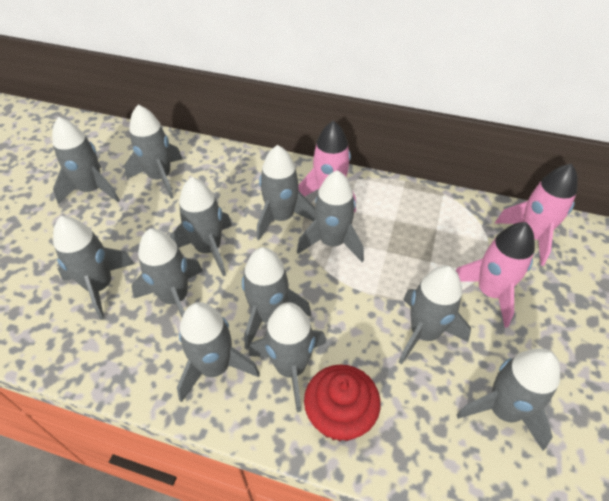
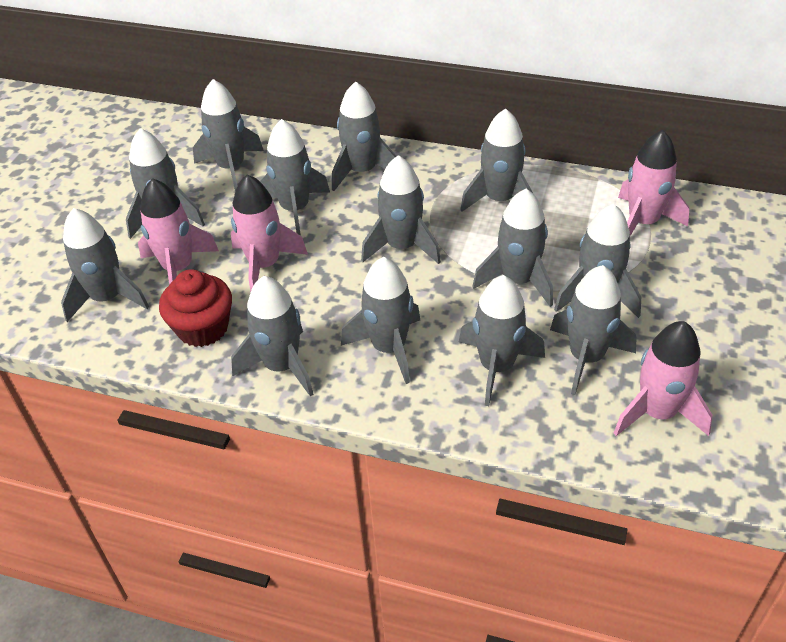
grey rocket: 12 -> 13
pink rocket: 3 -> 4

